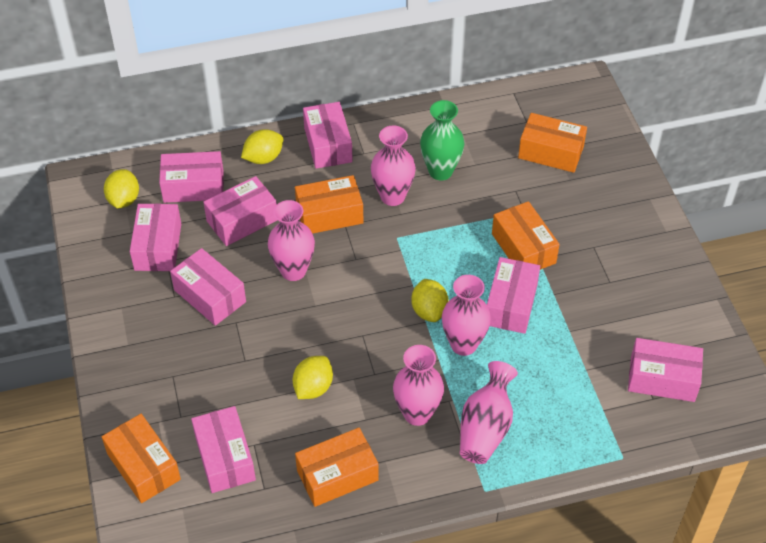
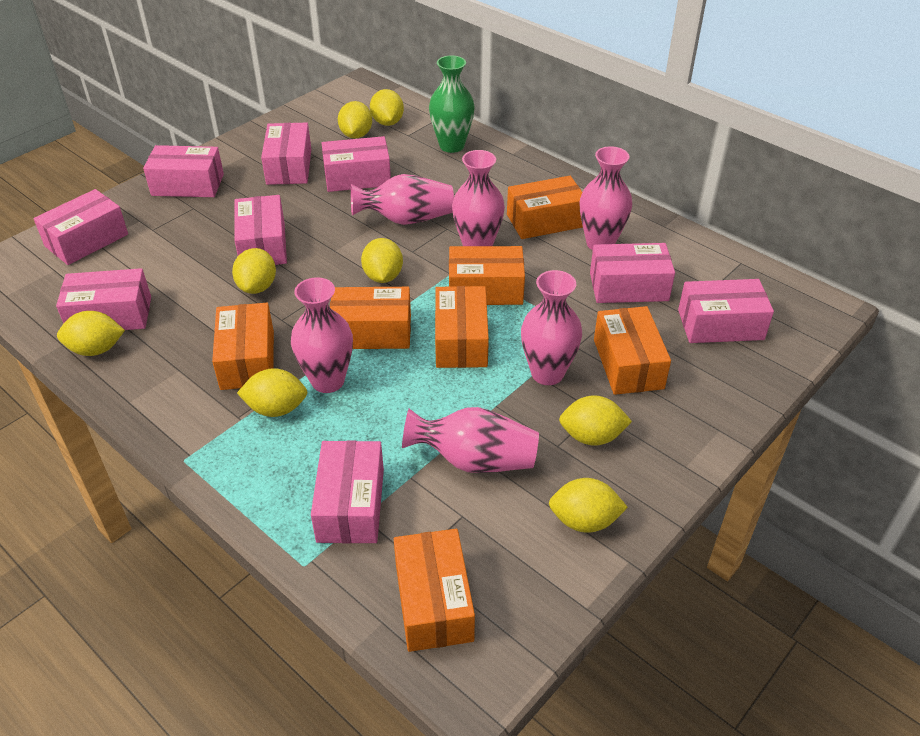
orange box: 5 -> 7
pink box: 8 -> 9
pink vase: 5 -> 6
yellow lemon: 4 -> 8

